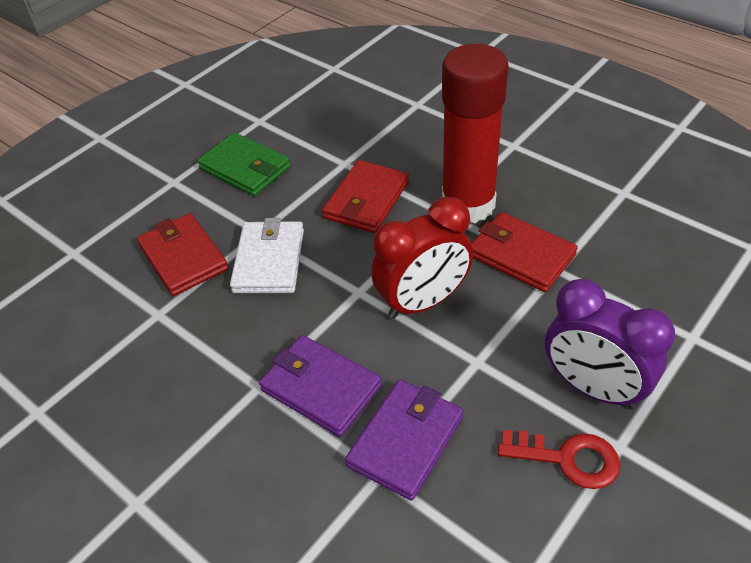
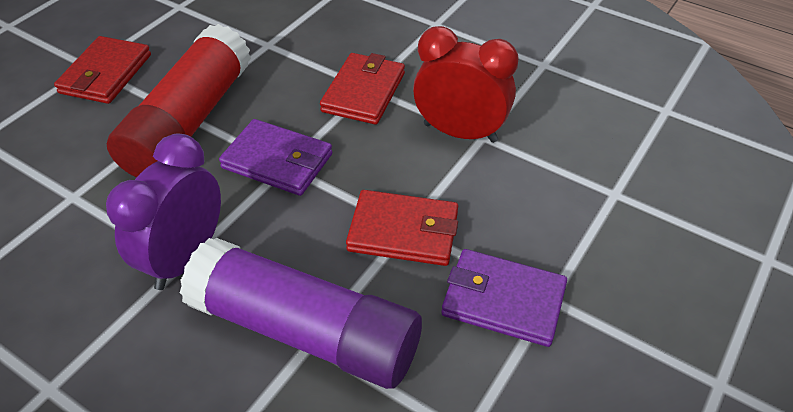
green wallet: 1 -> 0
purple glue stick: 0 -> 1
red key: 1 -> 0
white wallet: 1 -> 0

